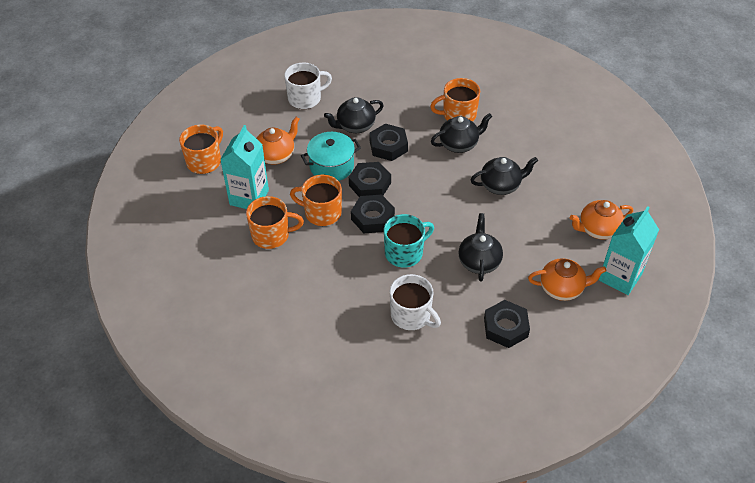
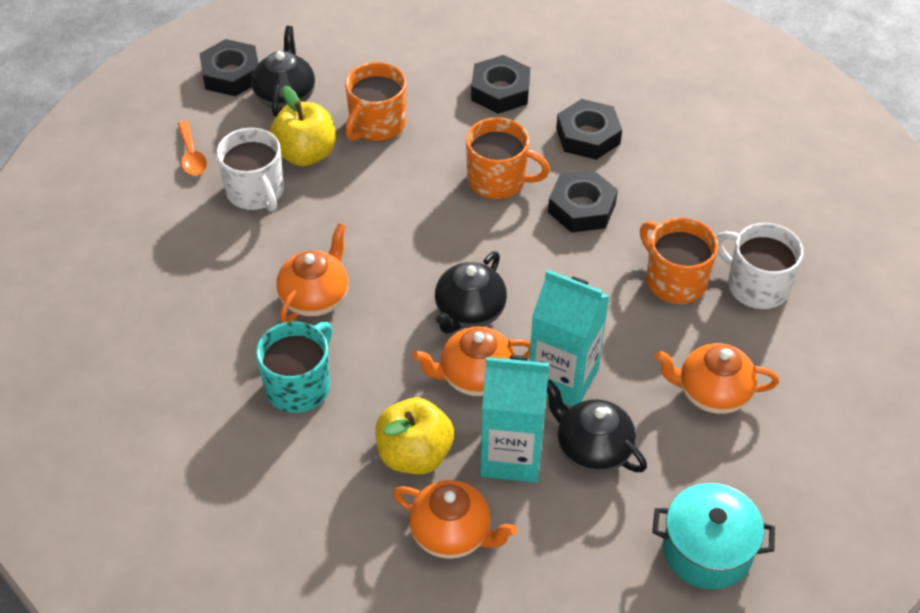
black teapot: 4 -> 3
orange mug: 4 -> 3
orange spoon: 0 -> 1
orange teapot: 3 -> 4
yellow apple: 0 -> 2

